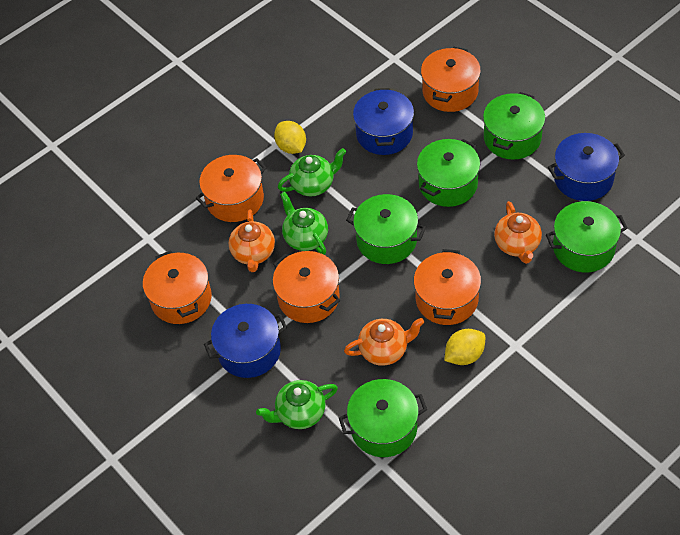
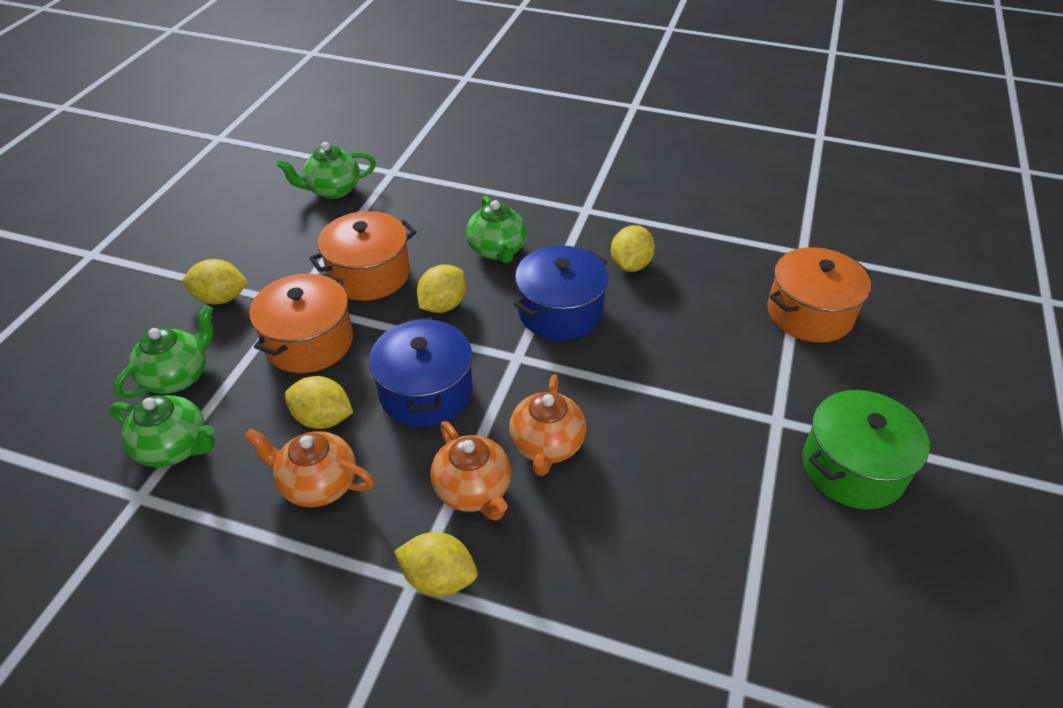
blue pot: 3 -> 2
green pot: 5 -> 1
green teapot: 3 -> 4
orange pot: 5 -> 3
yellow lemon: 2 -> 5

